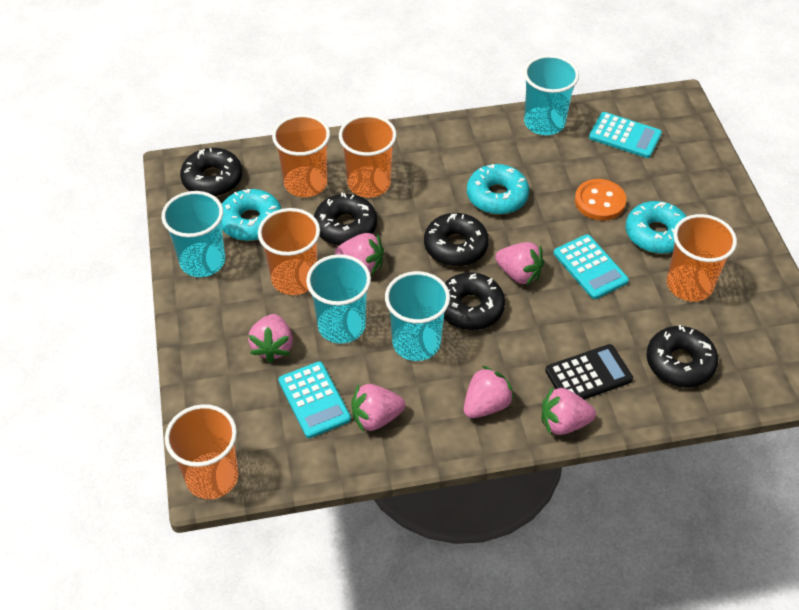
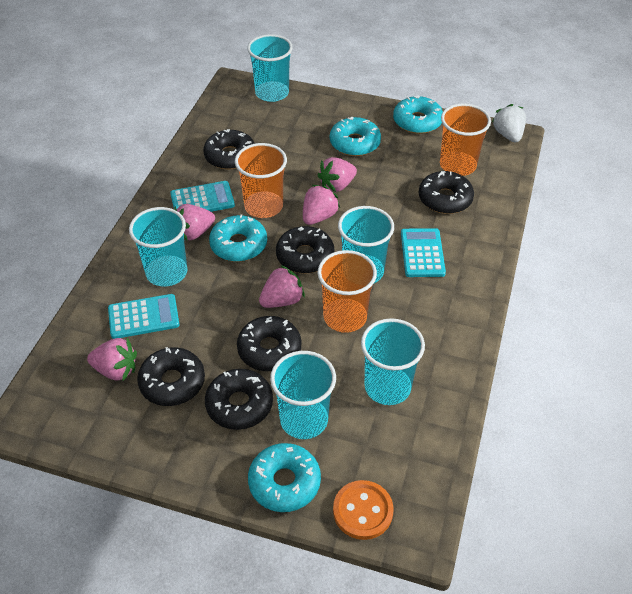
black calculator: 1 -> 0
black donut: 5 -> 6
orange cup: 5 -> 3
pink strawberry: 6 -> 5
turquoise cup: 4 -> 5
turquoise donut: 3 -> 4
white strawberry: 0 -> 1

